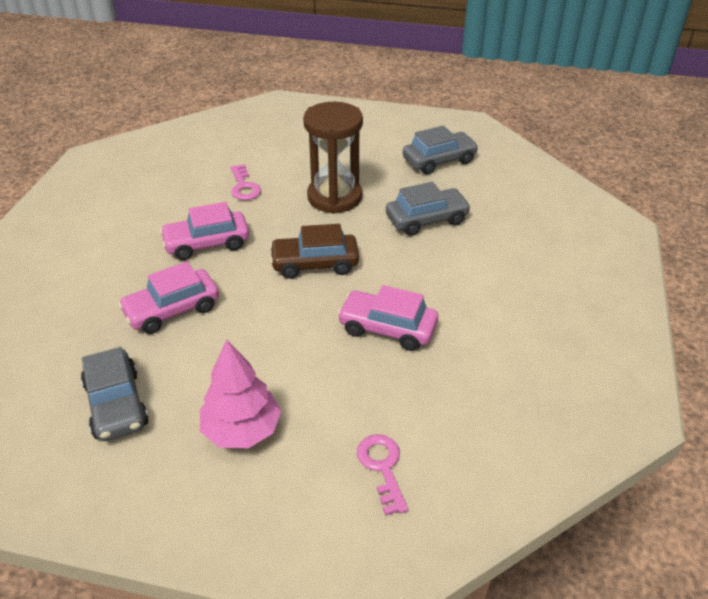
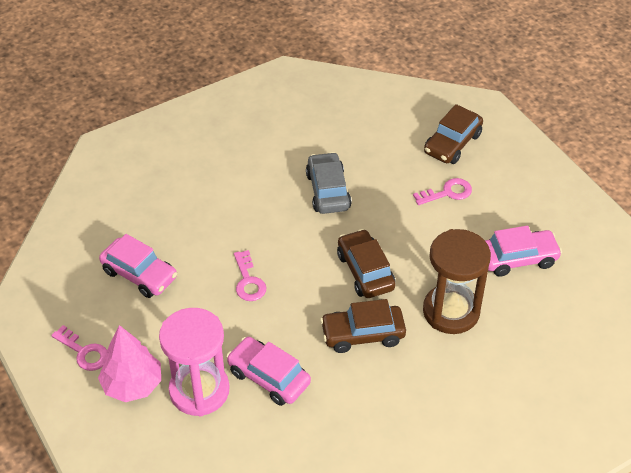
brown car: 1 -> 3
grey car: 3 -> 1
pink hourglass: 0 -> 1
pink key: 2 -> 3

